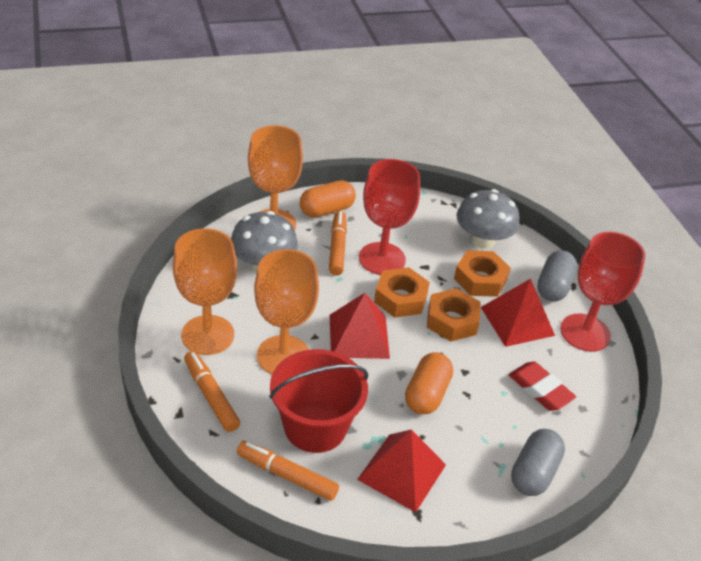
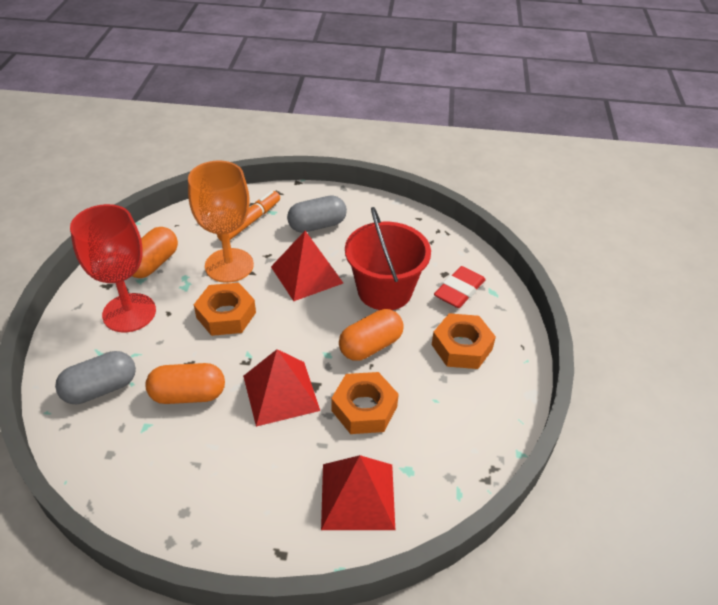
grey mushroom: 2 -> 0
orange capsule: 2 -> 3
orange goblet: 3 -> 1
orange marker: 3 -> 1
red goblet: 2 -> 1

